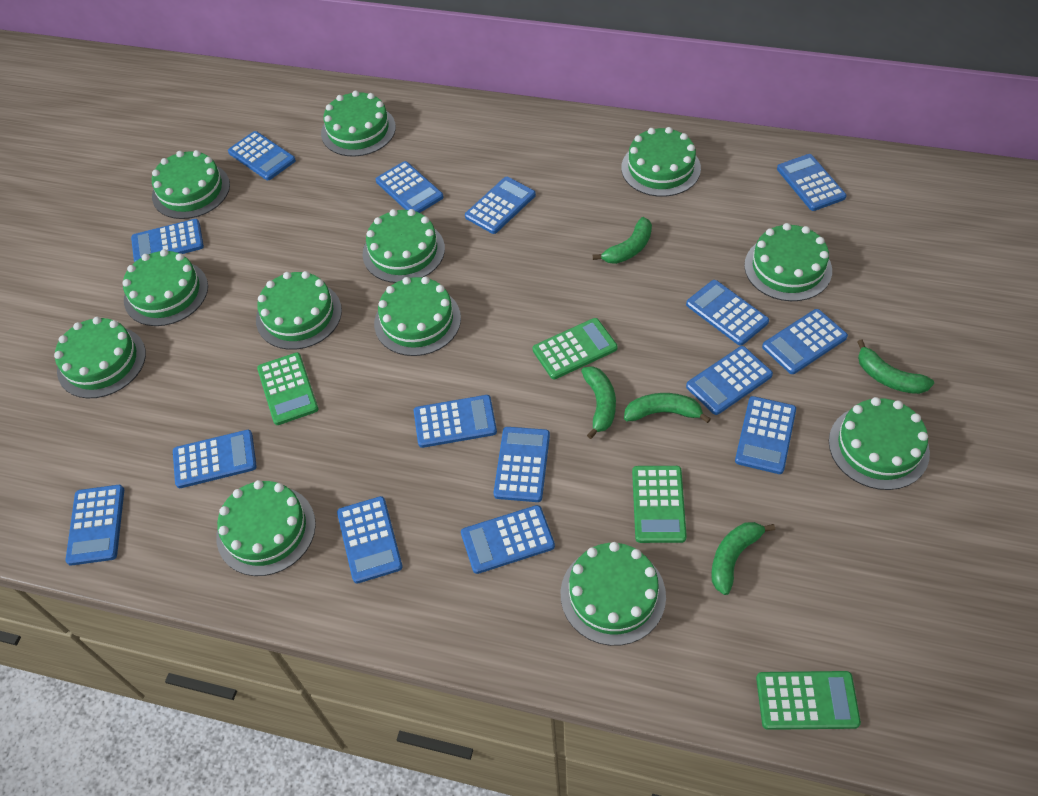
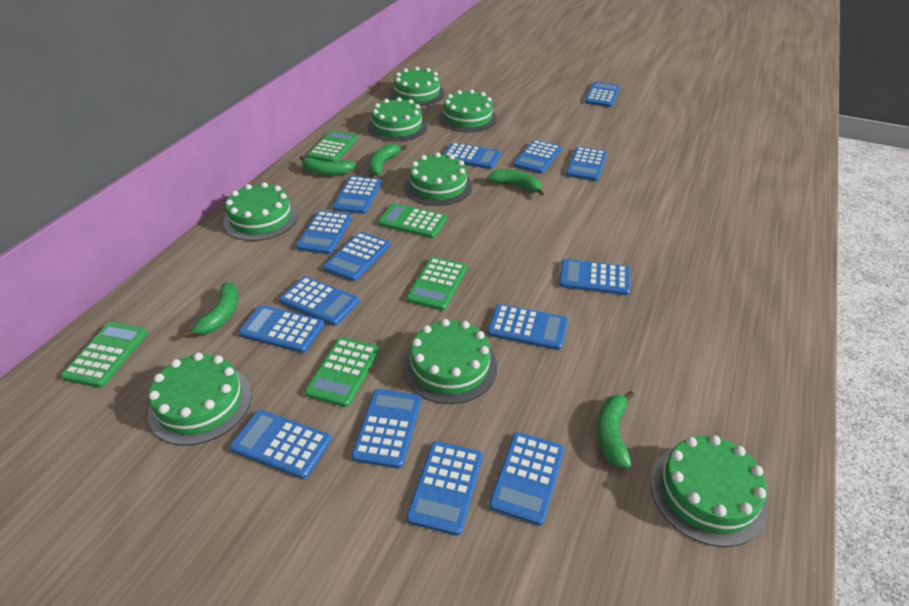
green cake: 12 -> 8
green calculator: 4 -> 5

